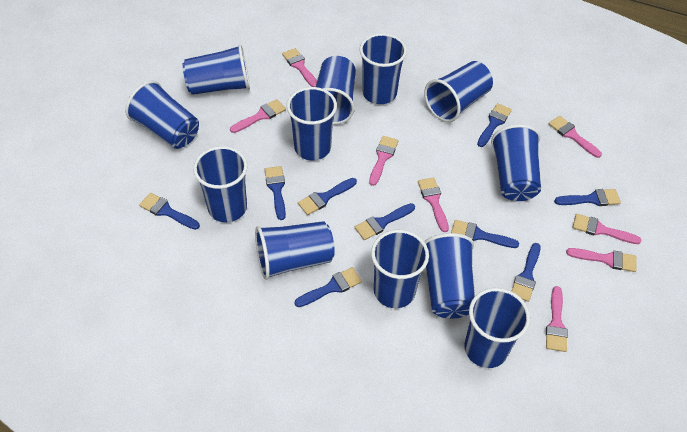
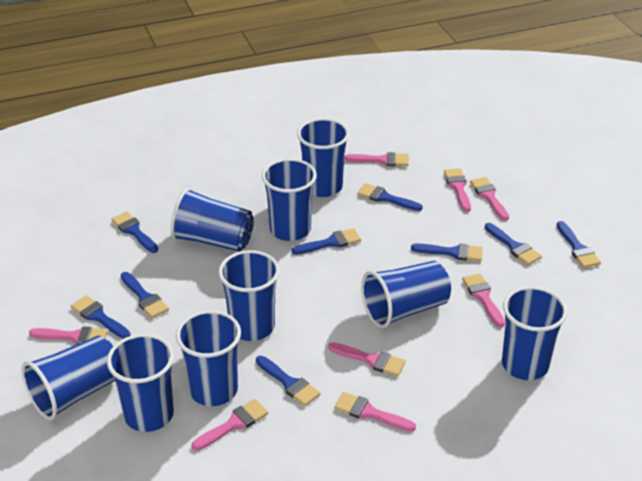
blue cup: 12 -> 9

